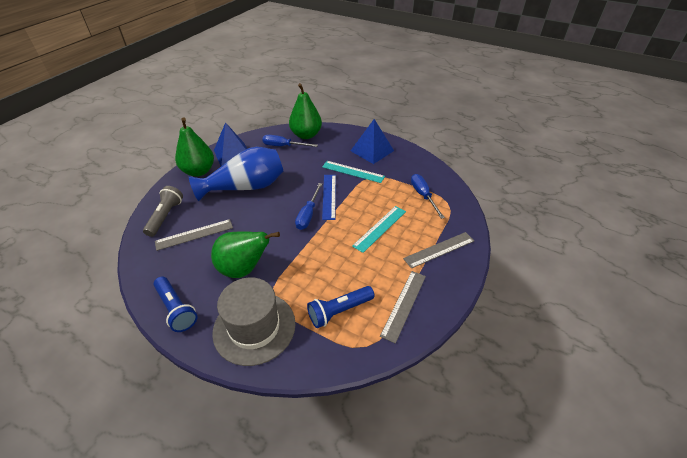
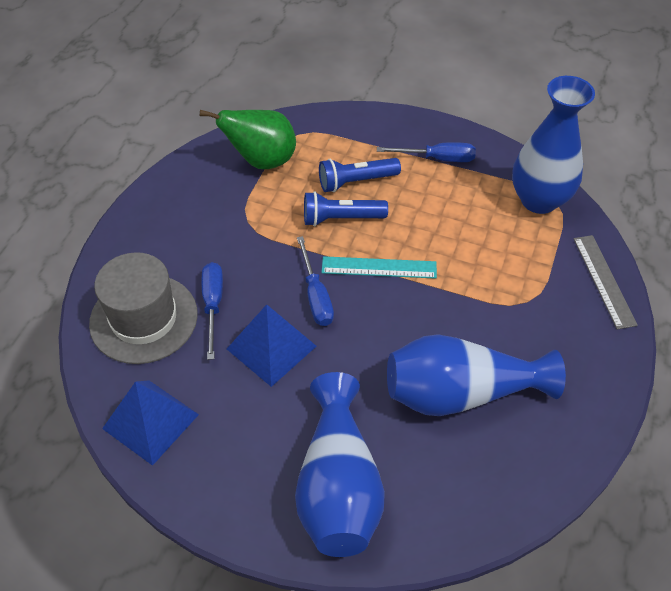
blue ruler: 1 -> 0
blue vase: 1 -> 3
green pear: 3 -> 1
grey flashlight: 1 -> 0
grey ruler: 3 -> 1
turquoise ruler: 2 -> 1

